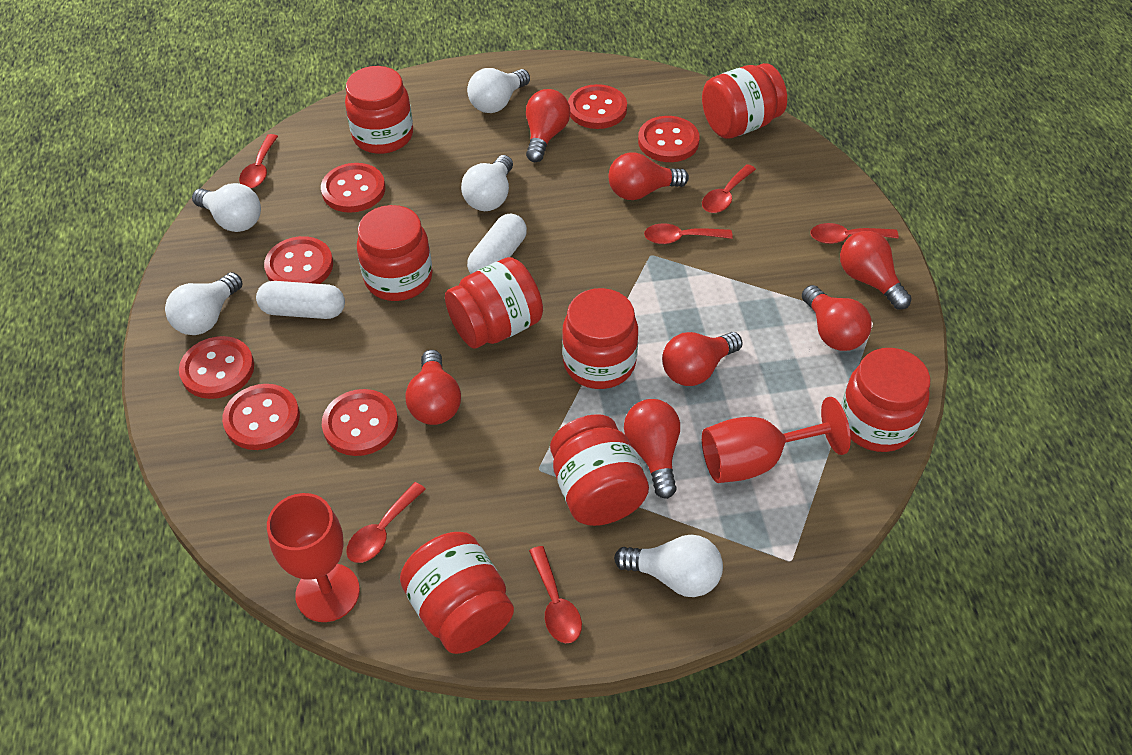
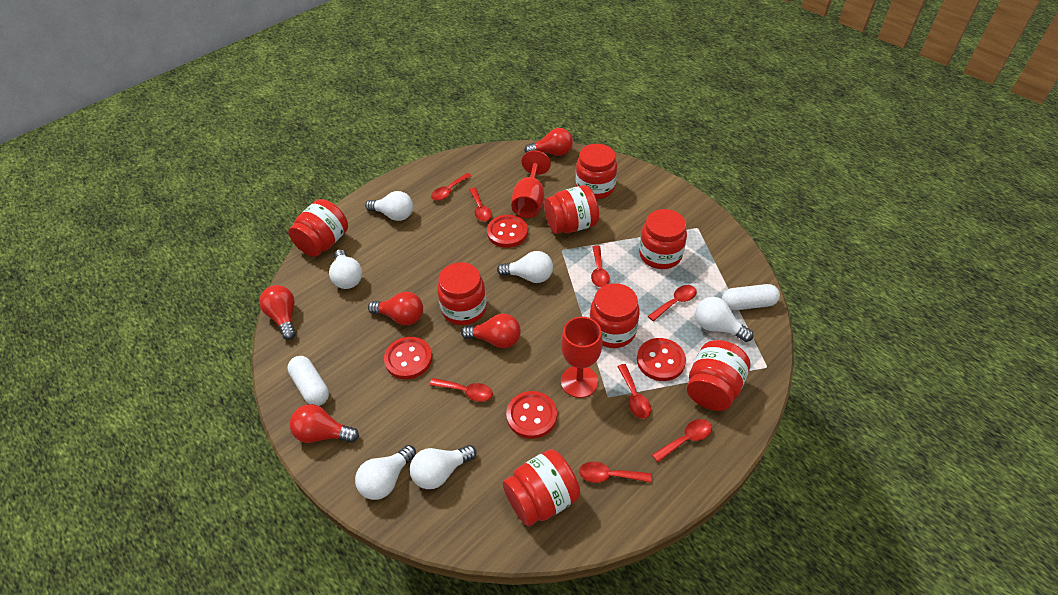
red button: 7 -> 4
red light bulb: 7 -> 5
red spoon: 6 -> 8
white light bulb: 5 -> 6

